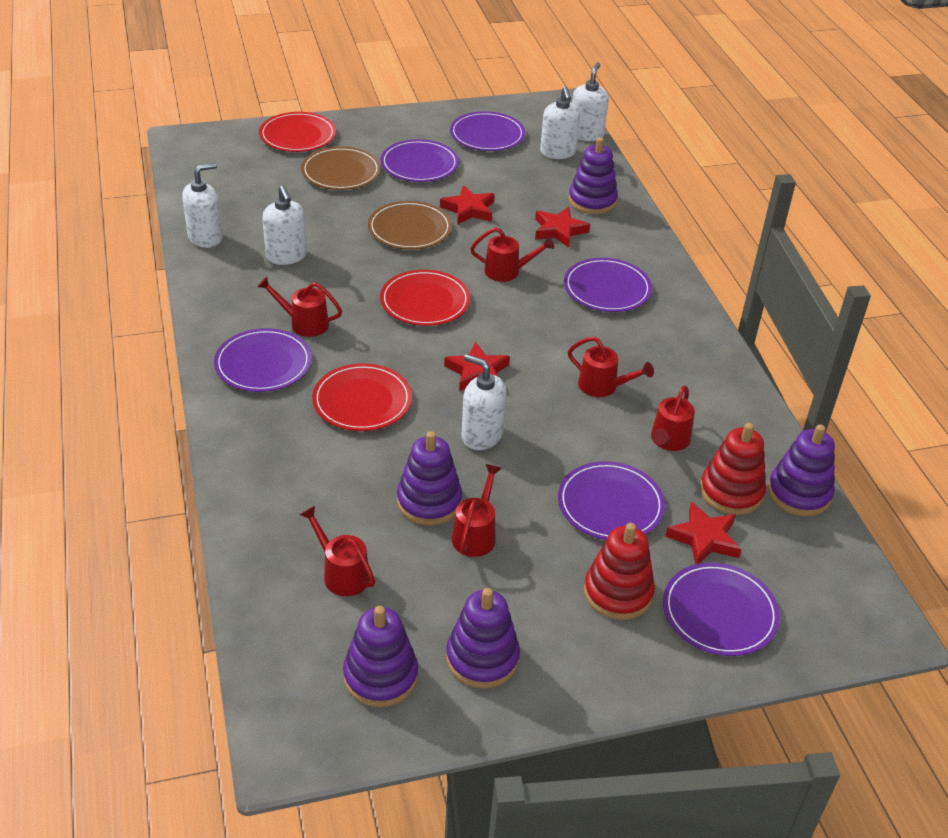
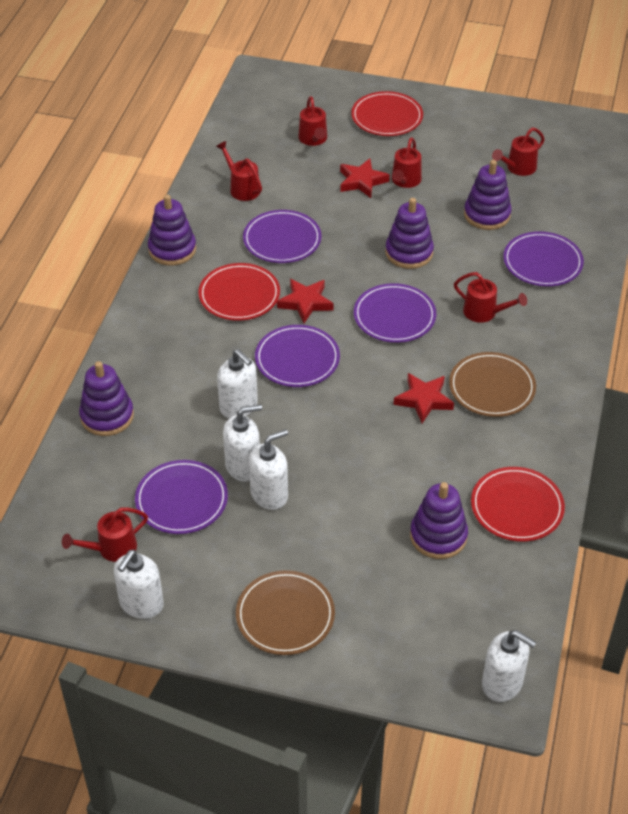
purple plate: 6 -> 5
red stacking toy: 2 -> 0
red star: 4 -> 3

